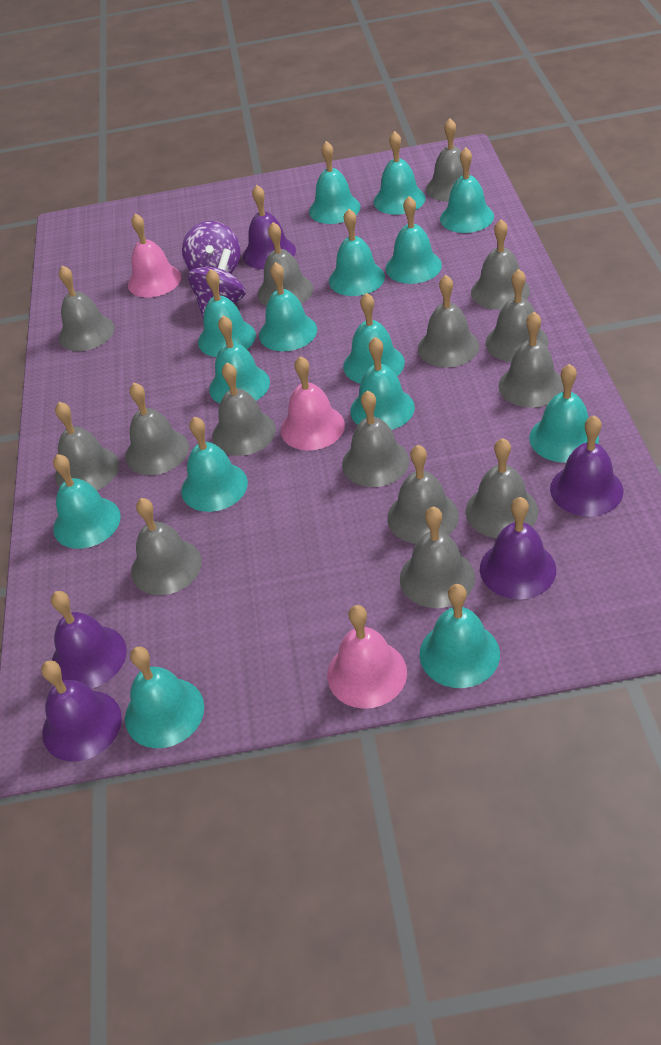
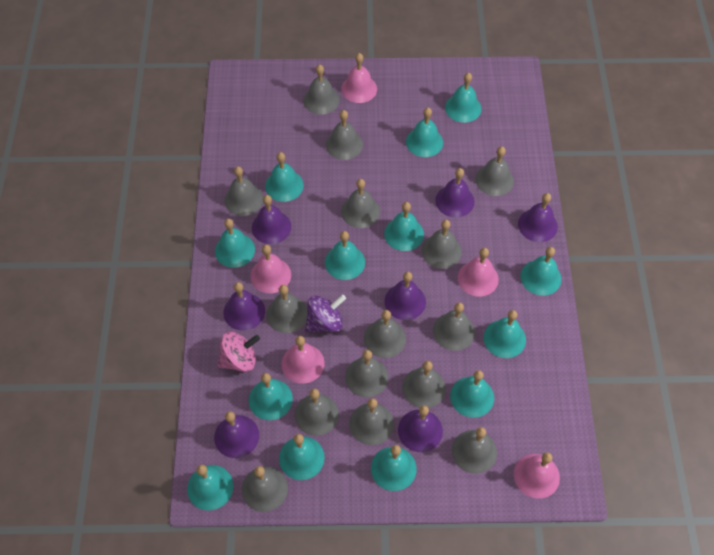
pink bell: 3 -> 5
pink spinning top: 0 -> 1
purple bell: 5 -> 7
purple spinning top: 2 -> 1
turquoise bell: 15 -> 13

